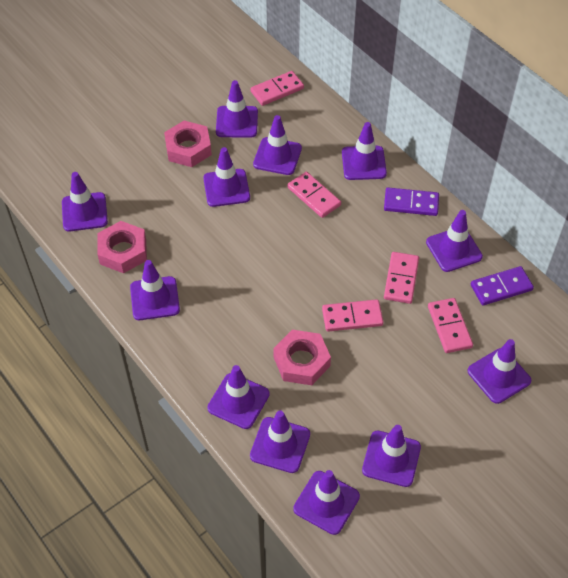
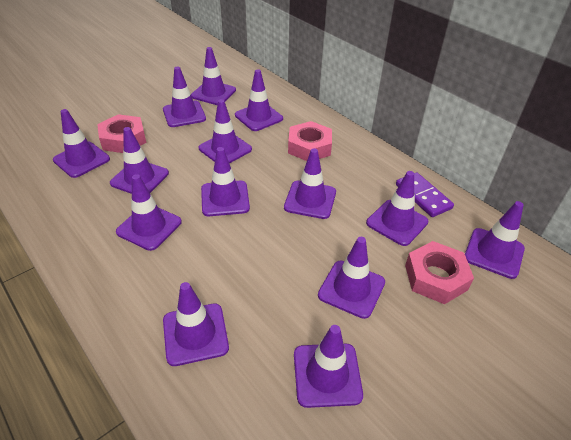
pink domino: 5 -> 0
purple domino: 2 -> 1
purple traffic cone: 12 -> 14

